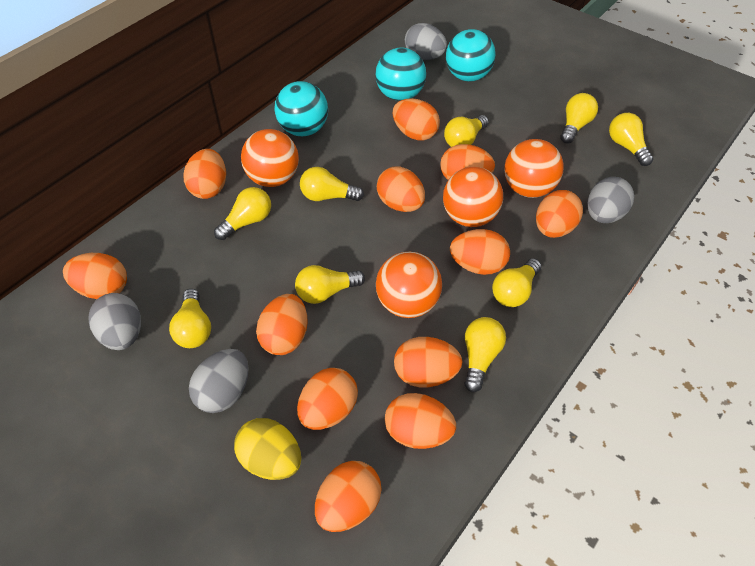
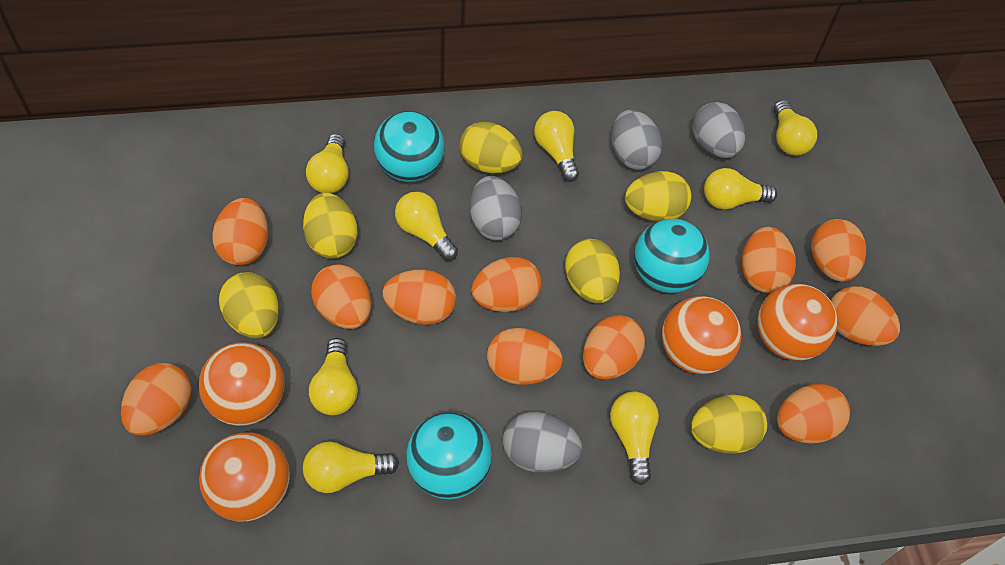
orange egg: 12 -> 11
yellow egg: 1 -> 6
yellow light bulb: 9 -> 8

